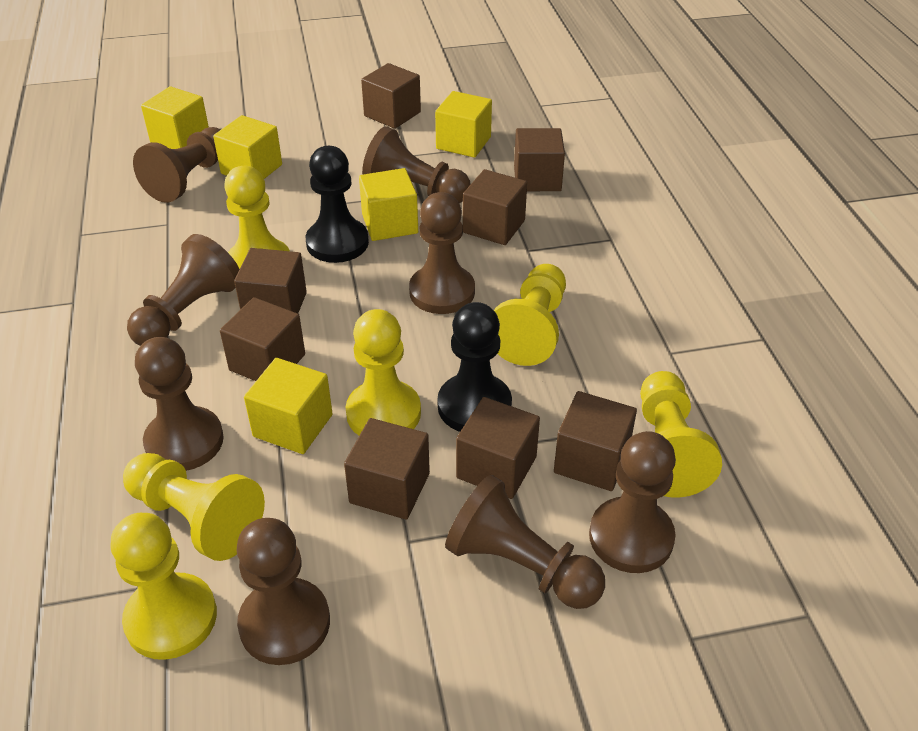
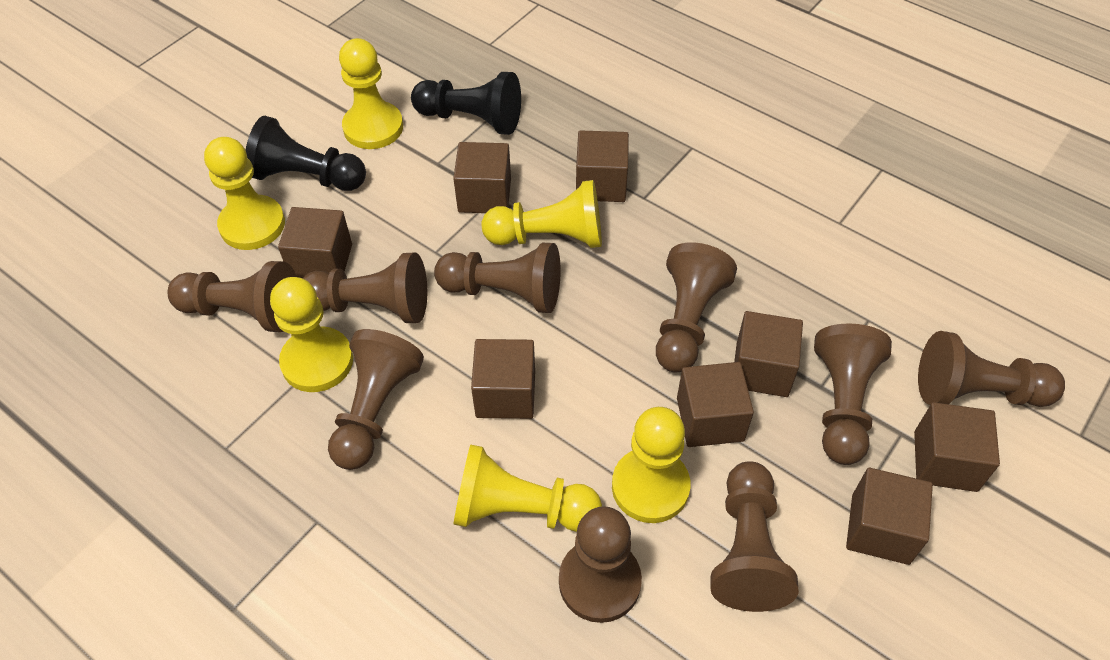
brown pawn: 8 -> 9
yellow cube: 5 -> 0

